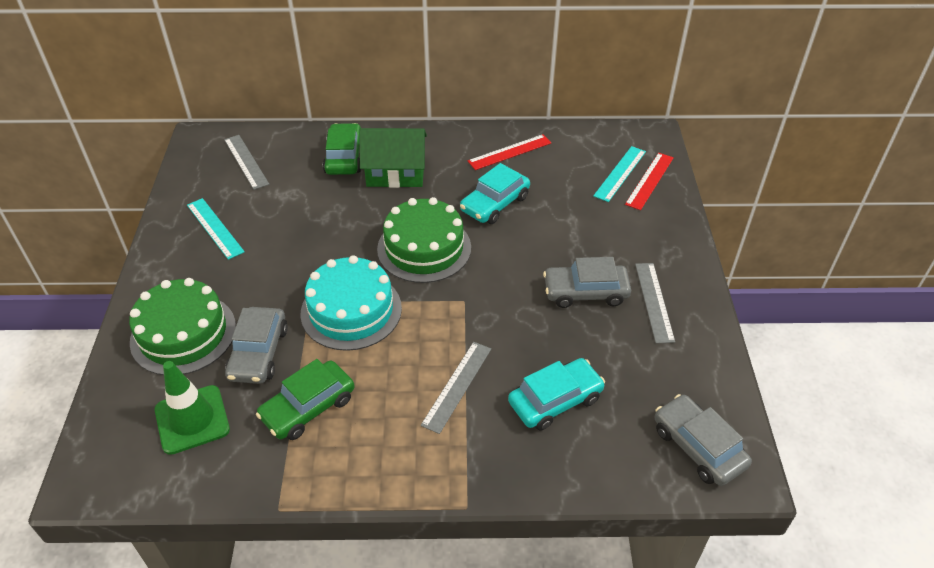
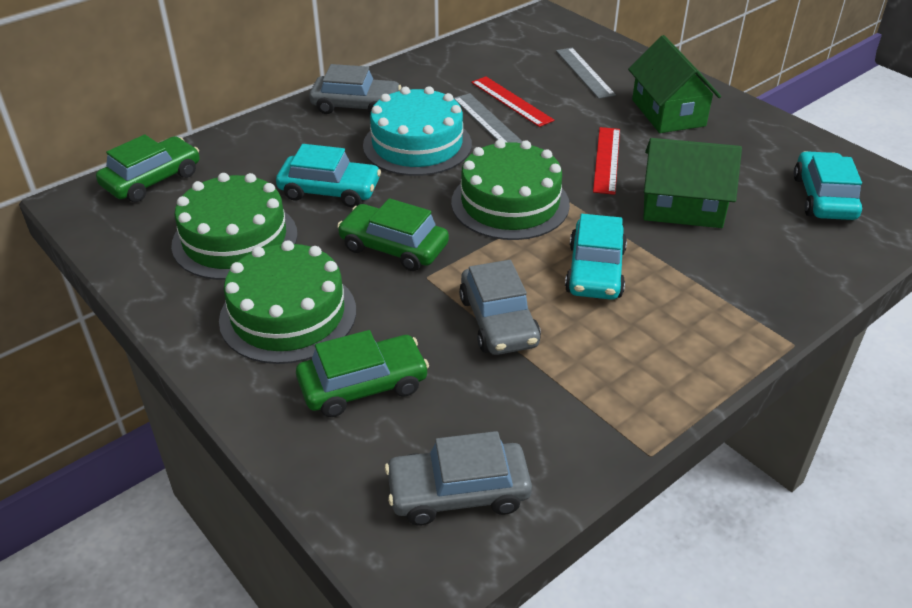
green cake: 2 -> 3
green car: 2 -> 3
green house: 1 -> 2
green traffic cone: 1 -> 0
grey ruler: 3 -> 2
turquoise car: 2 -> 3
turquoise ruler: 2 -> 0

